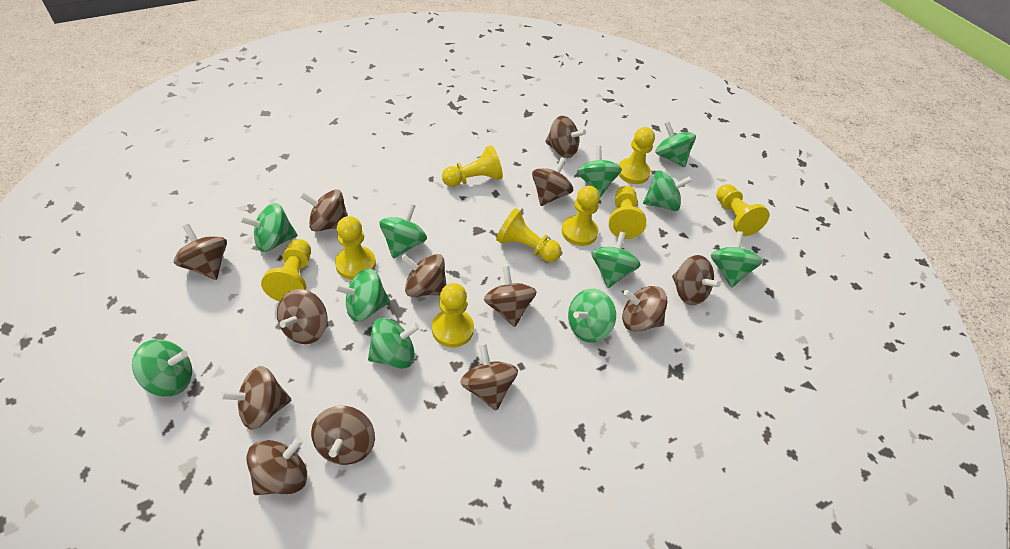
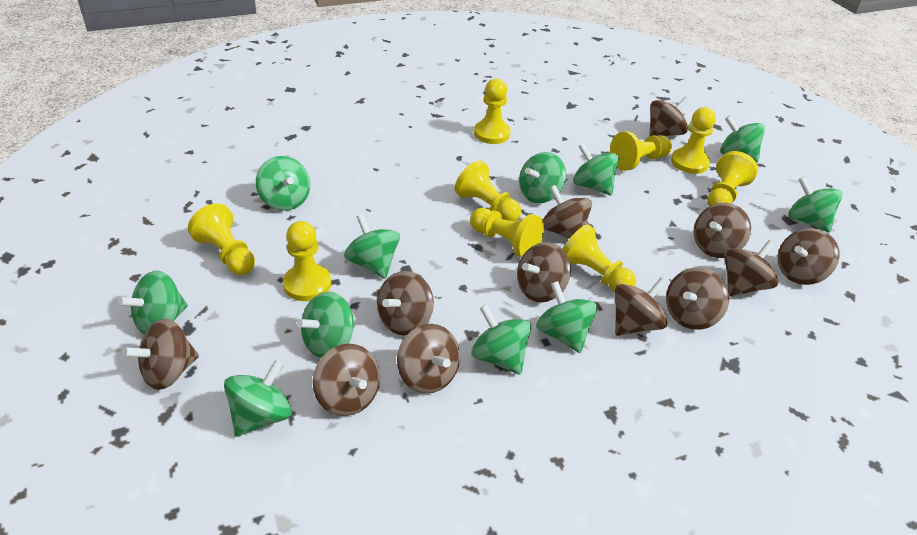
brown spinning top: 13 -> 12

